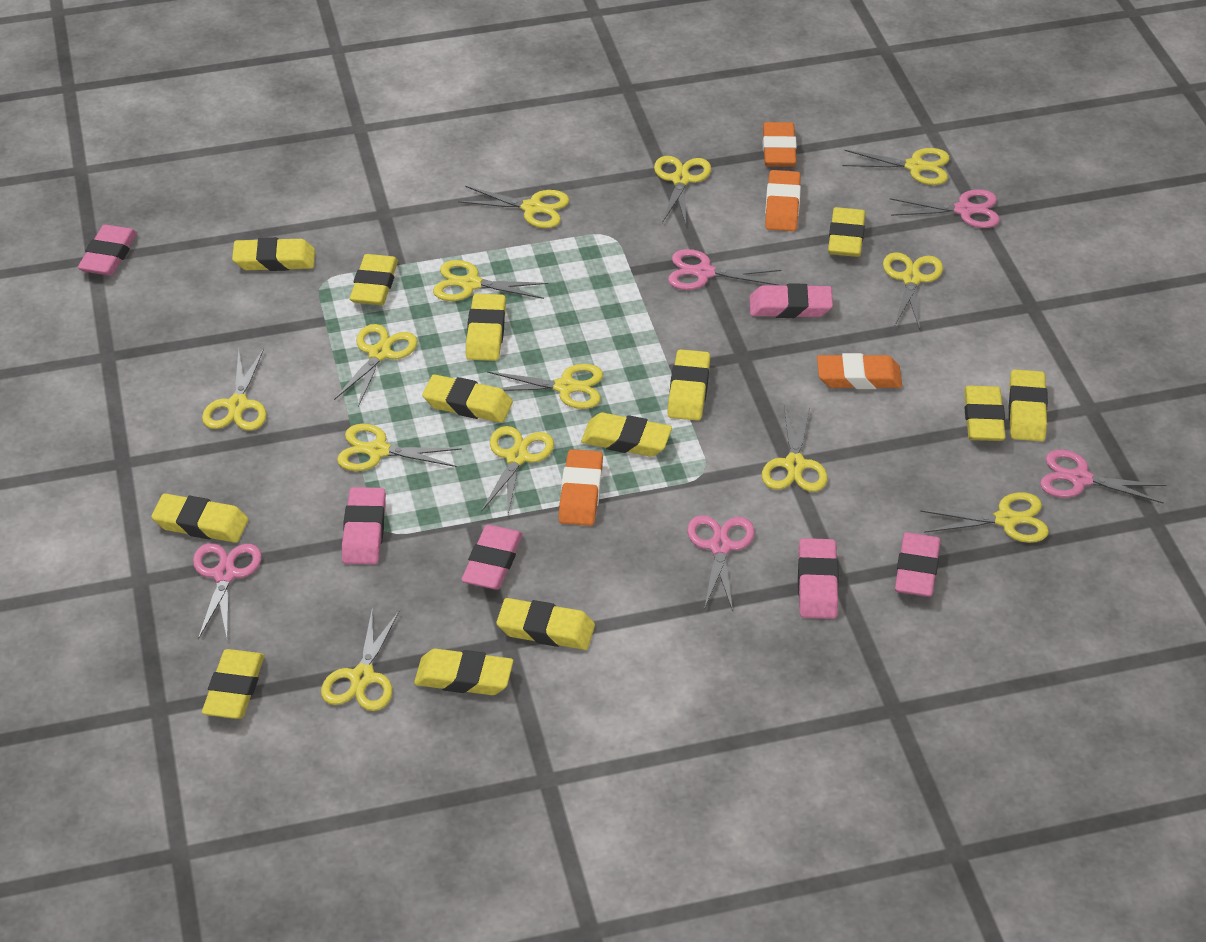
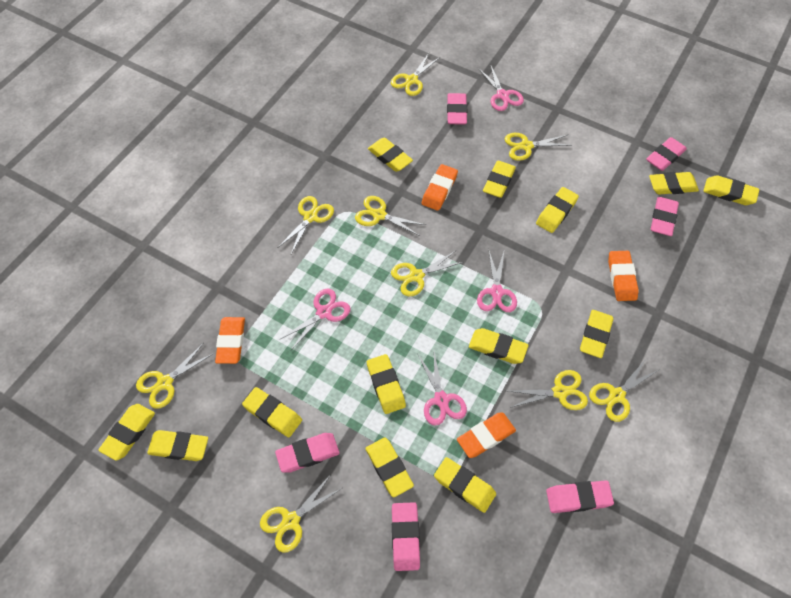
pink scissors: 5 -> 4
yellow scissors: 13 -> 9

